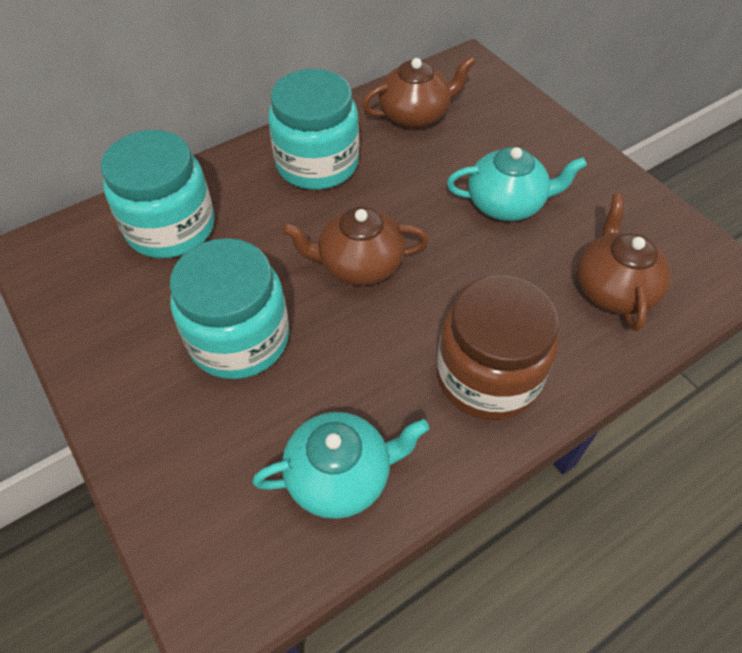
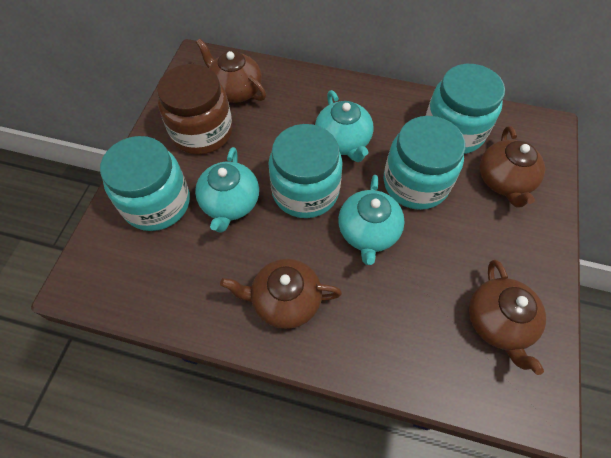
brown teapot: 3 -> 4
turquoise jar: 3 -> 4
turquoise teapot: 2 -> 3

